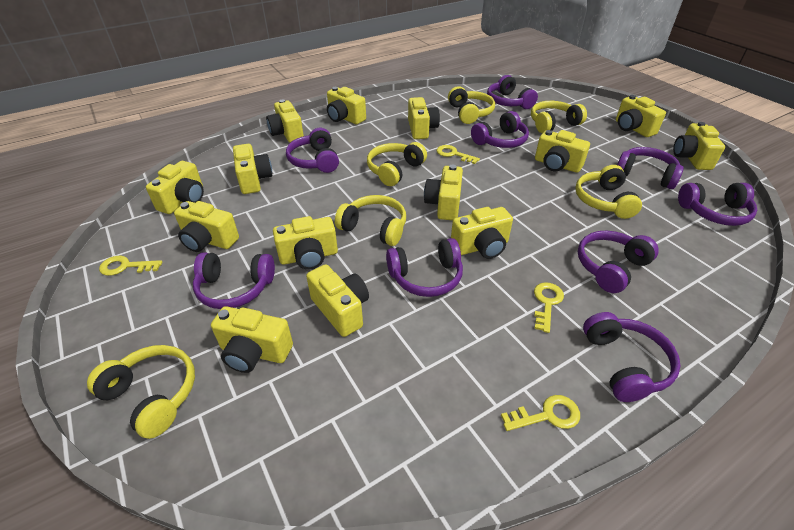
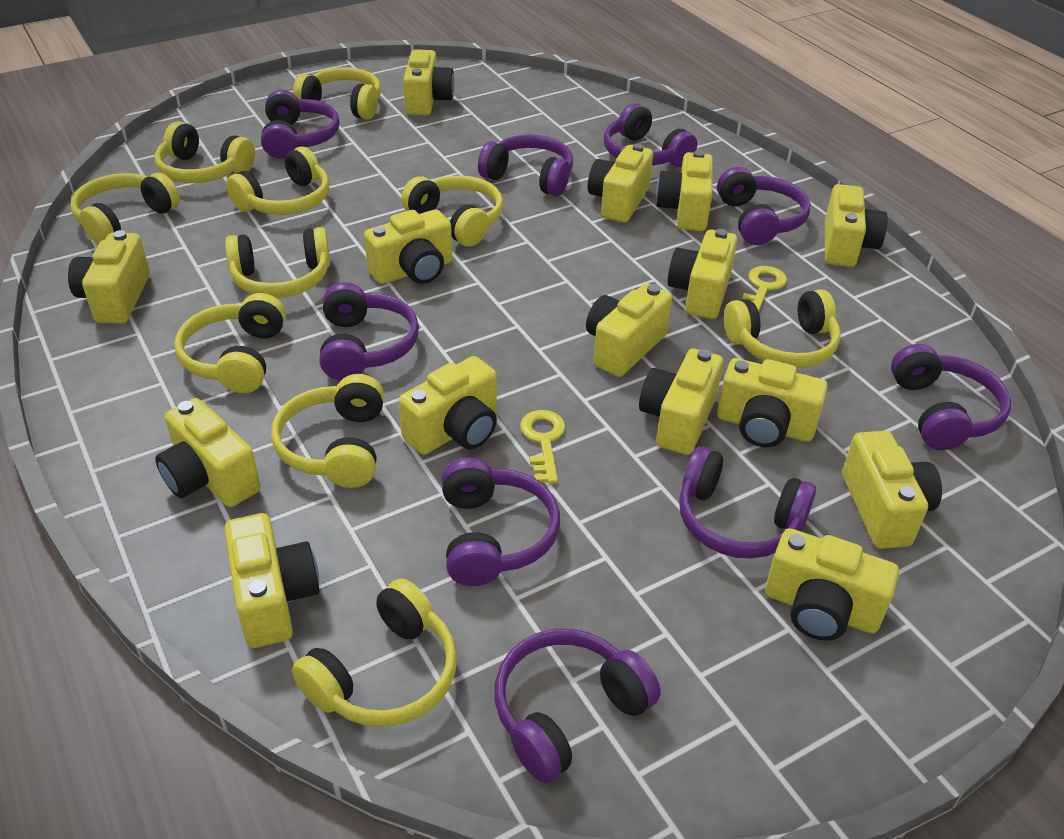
yellow camera: 14 -> 15
yellow headphones: 6 -> 10
yellow key: 4 -> 2

